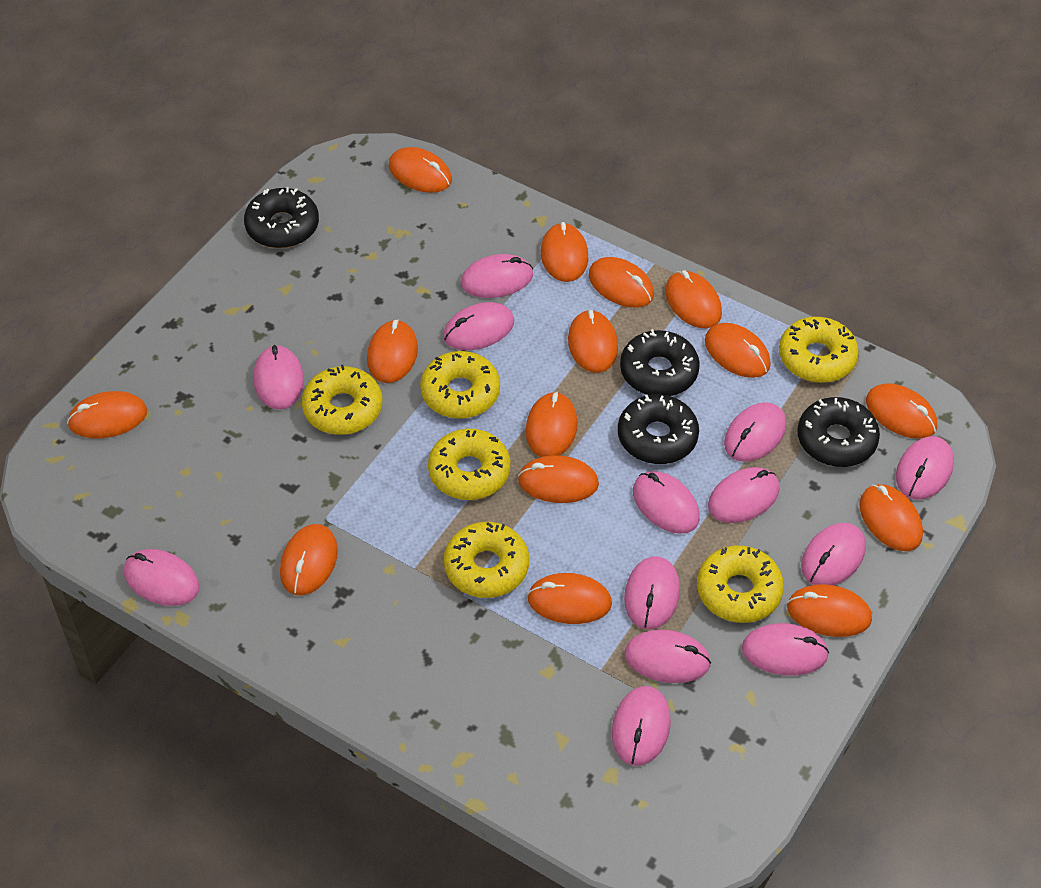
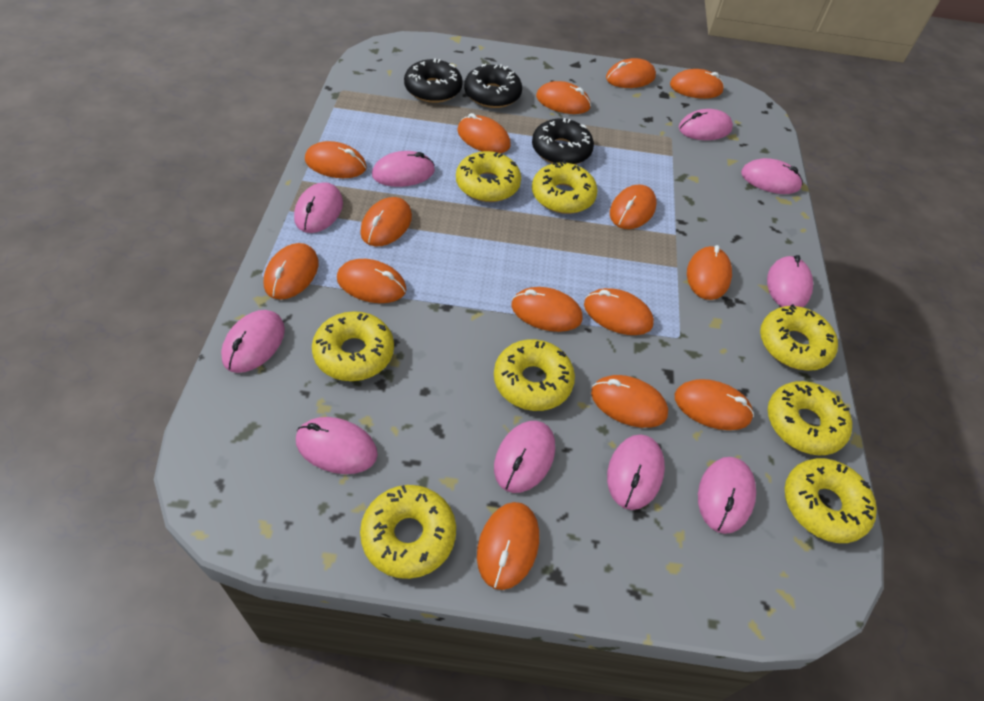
black donut: 4 -> 3
pink mouse: 13 -> 10
yellow donut: 6 -> 8

